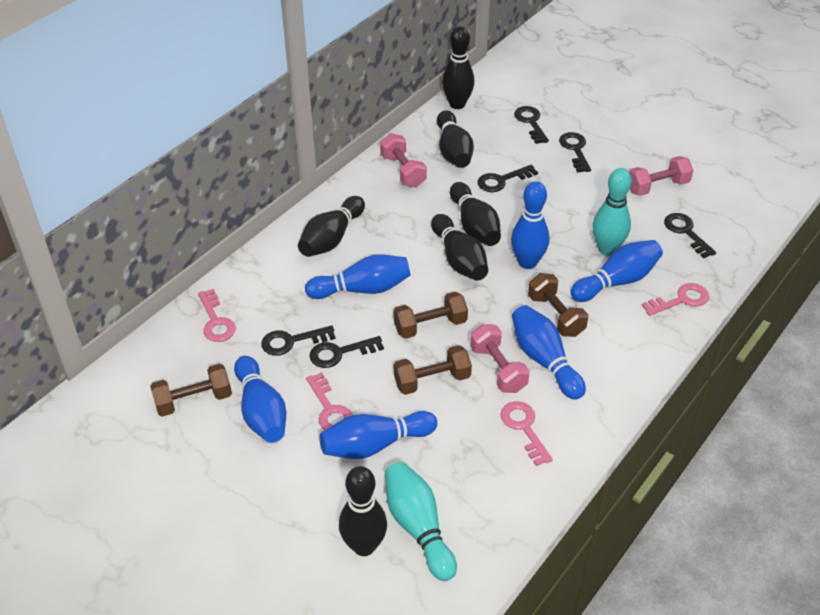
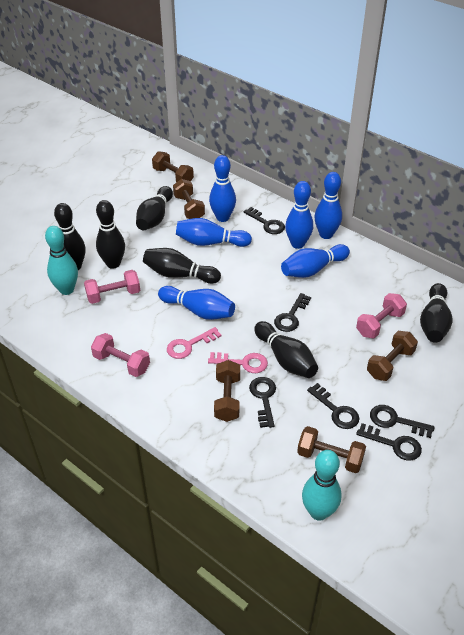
brown dumbbell: 4 -> 5
pink key: 4 -> 2

